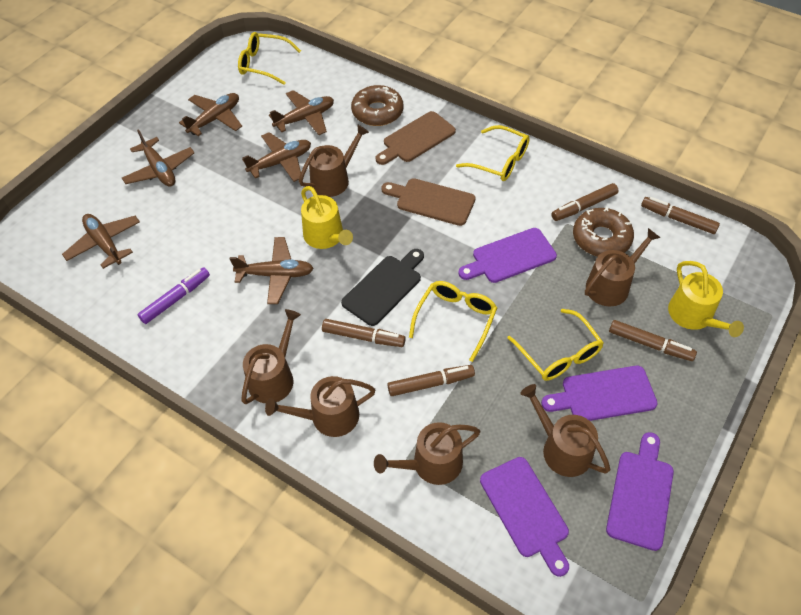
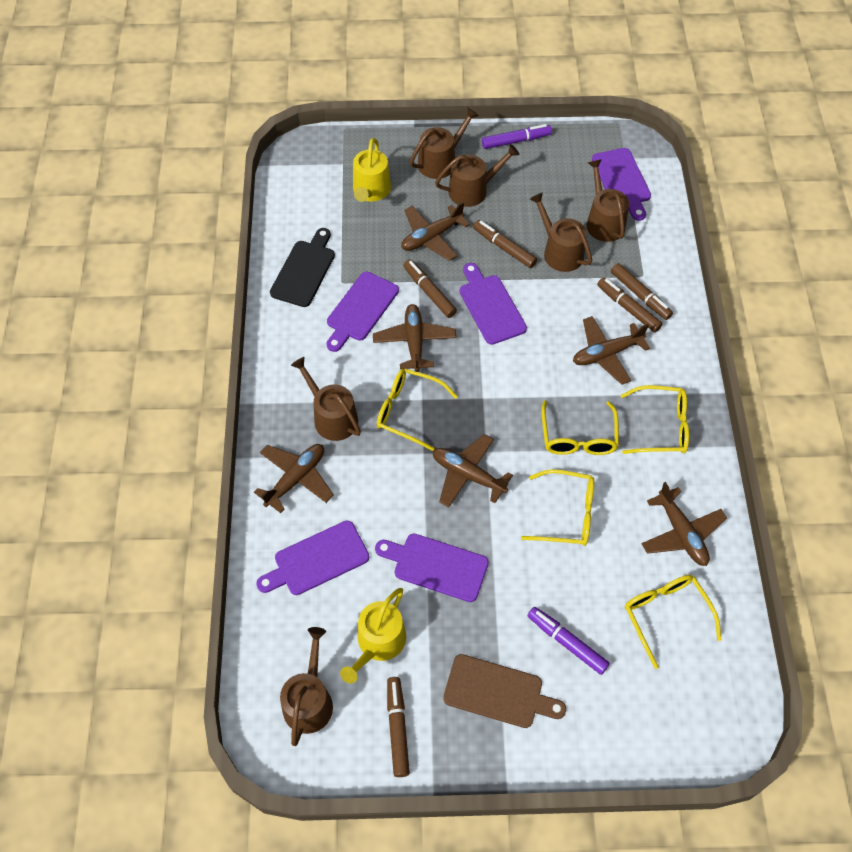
brown cutting board: 2 -> 1
brown donut: 2 -> 0
purple cutting board: 4 -> 5
purple marker: 1 -> 2
yellow glasses: 4 -> 5

